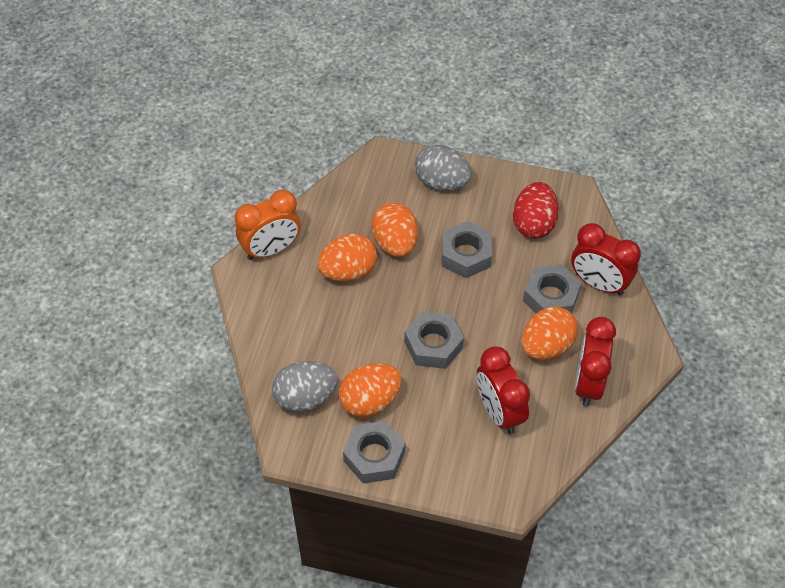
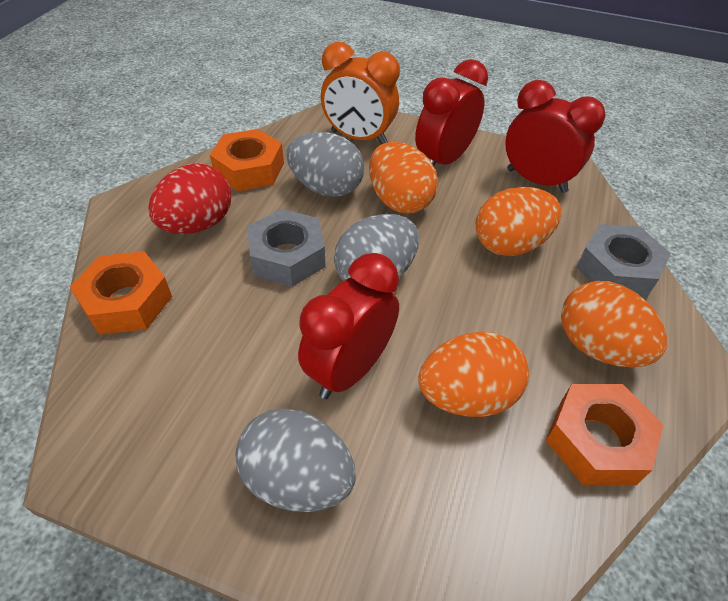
grey egg: 2 -> 3
grey nut: 4 -> 2
orange nut: 0 -> 3

